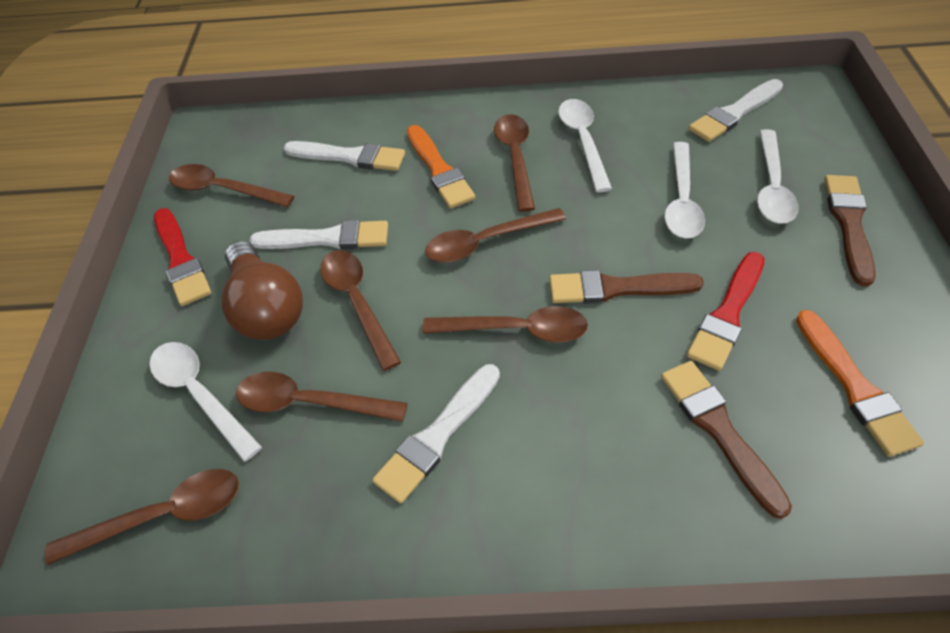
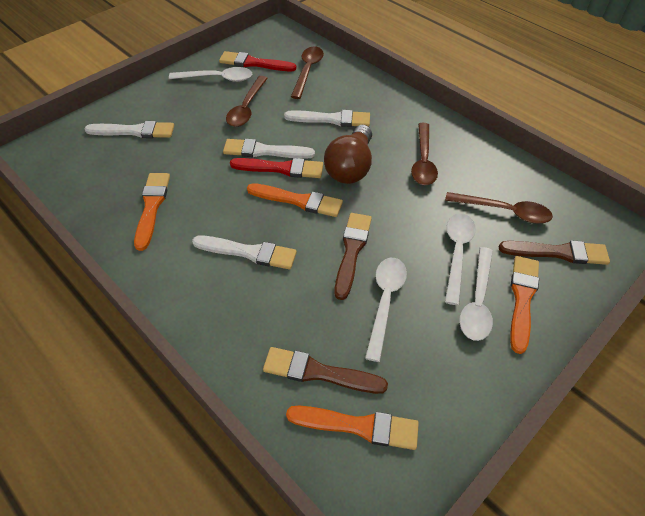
brown spoon: 7 -> 4
orange brush: 2 -> 4

